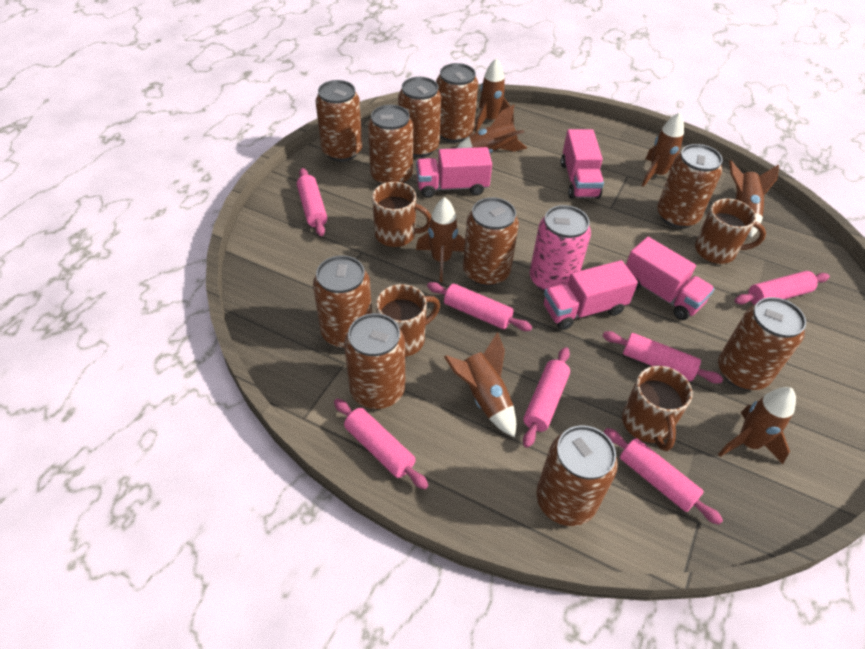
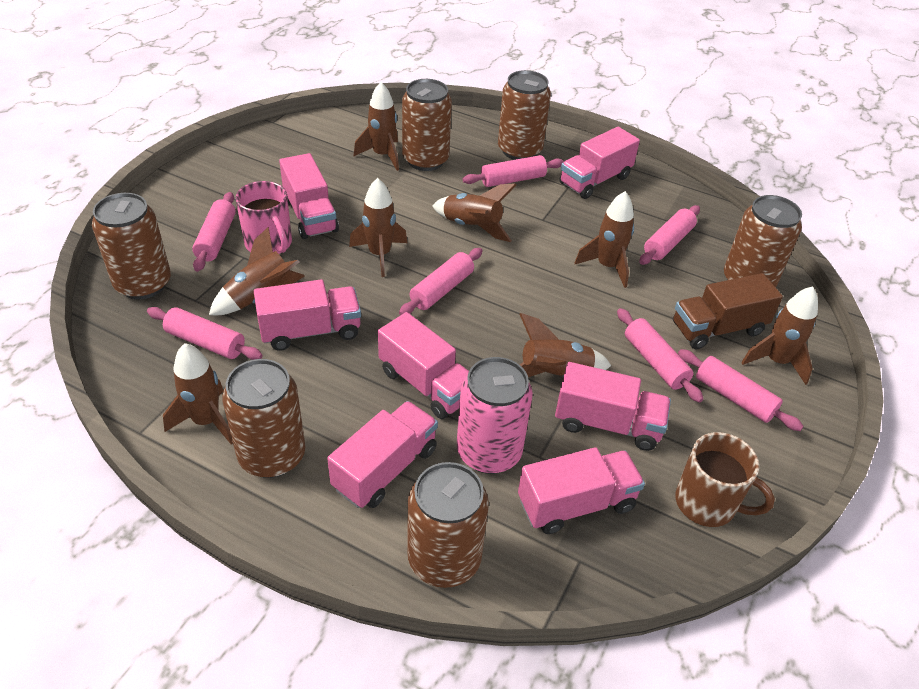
brown can: 10 -> 6
brown mug: 4 -> 1
brown rocket: 7 -> 8
brown truck: 0 -> 1
pink mug: 0 -> 1
pink truck: 4 -> 7

